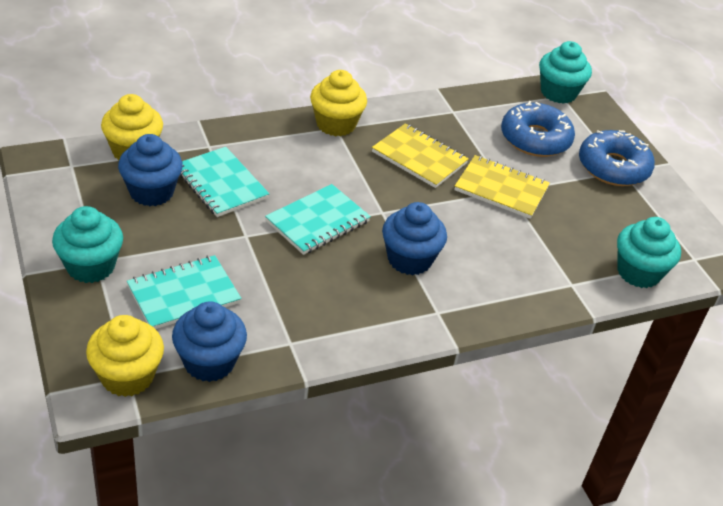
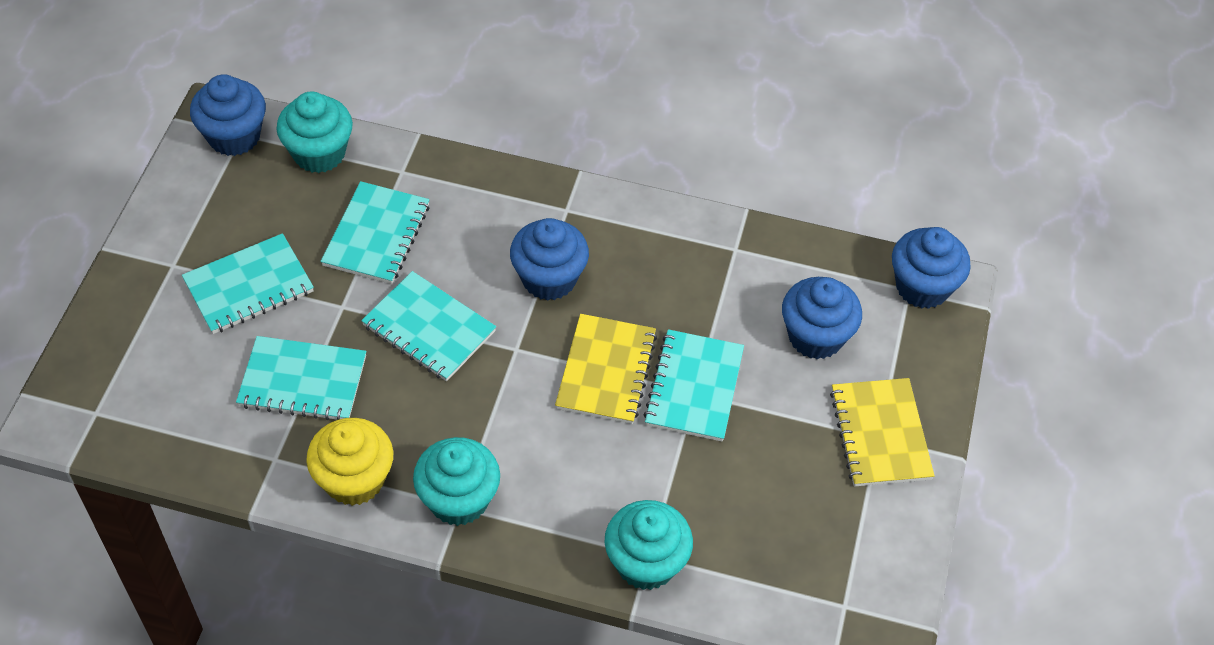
blue cupcake: 3 -> 4
blue donut: 2 -> 0
turquoise notebook: 3 -> 5
yellow cupcake: 3 -> 1

